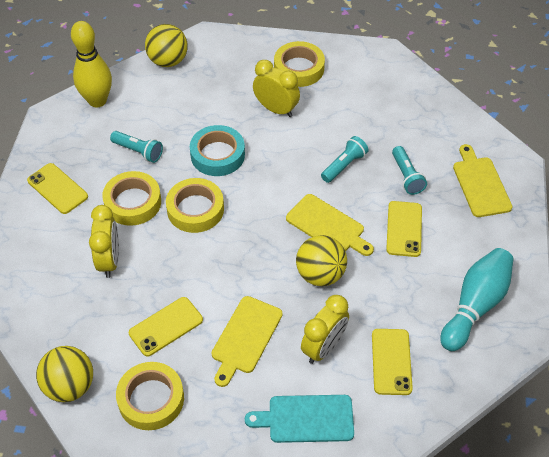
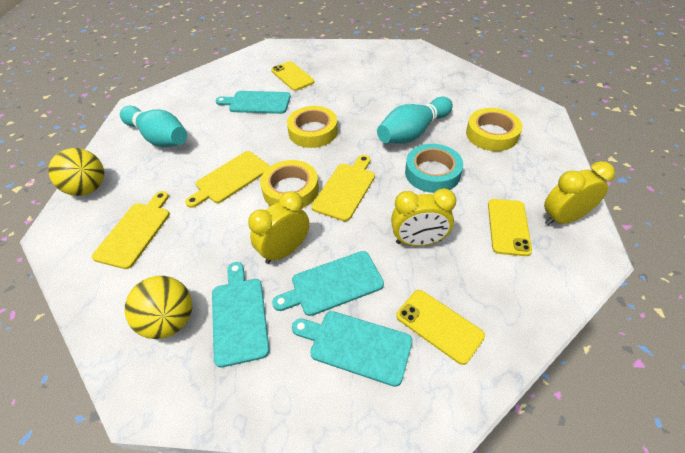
turquoise bowling pin: 1 -> 2
turquoise cutting board: 1 -> 4
turquoise flashlight: 3 -> 0
yellow ball: 3 -> 2
yellow bowling pin: 1 -> 0
yellow phone: 4 -> 3
yellow tape: 4 -> 3

